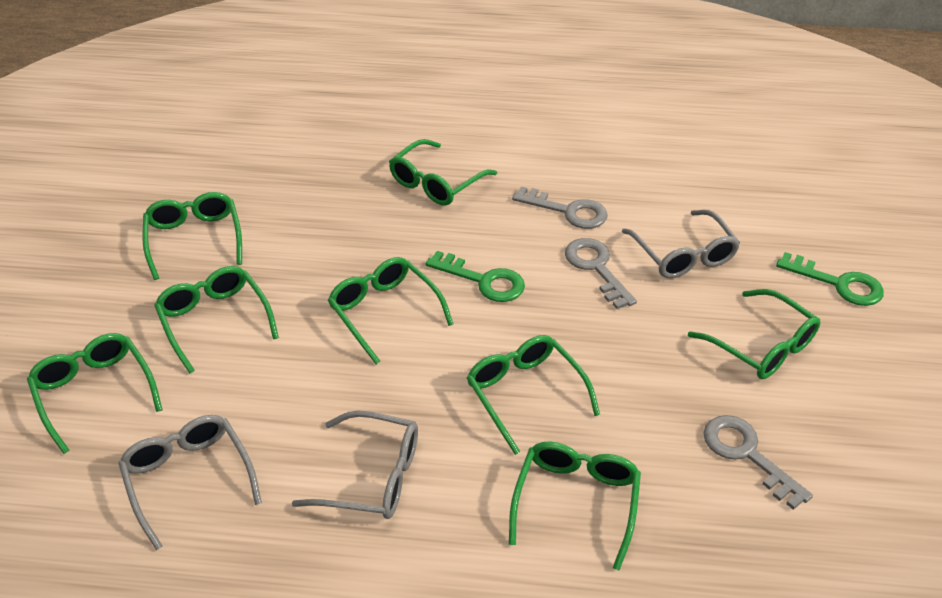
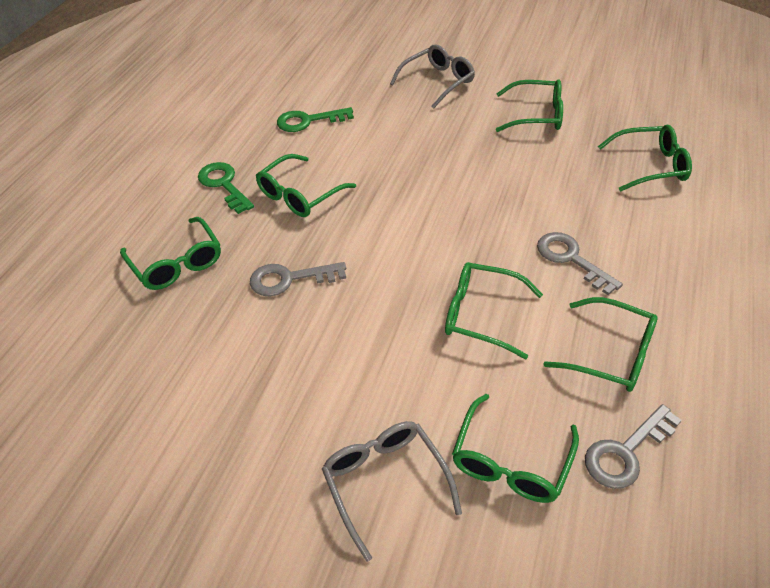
green glasses: 8 -> 7
grey glasses: 3 -> 2

